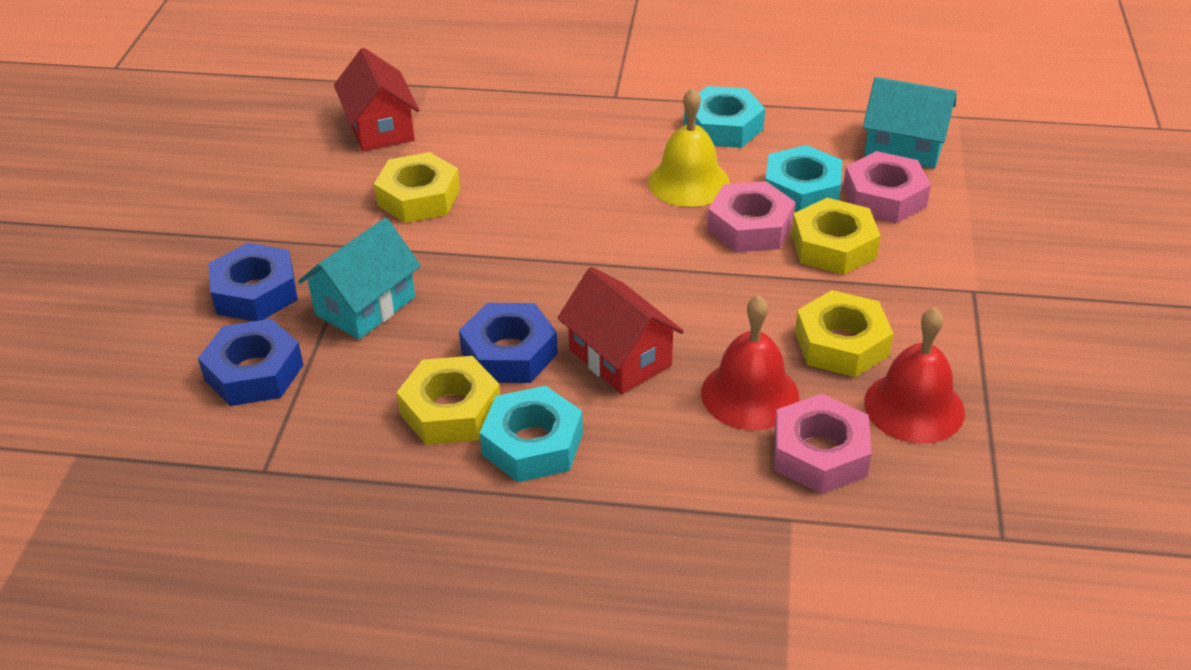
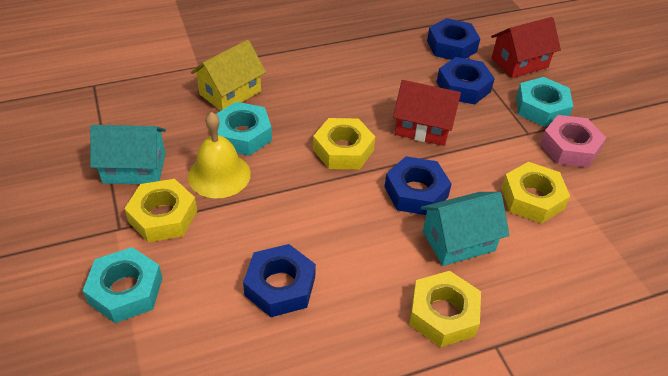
blue nut: 3 -> 4
pink nut: 3 -> 1
red bell: 2 -> 0
yellow house: 0 -> 1

